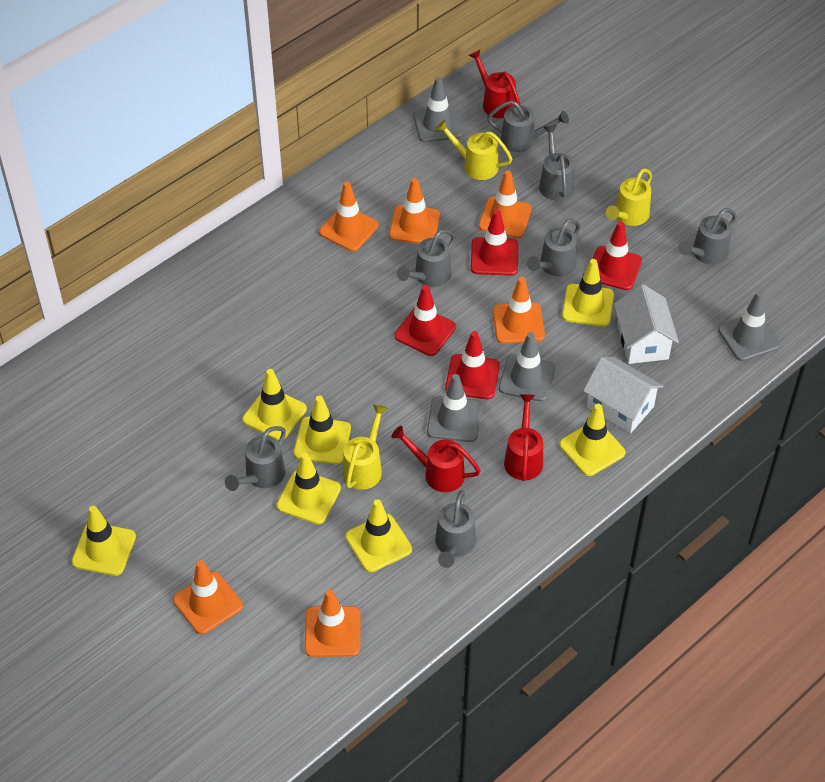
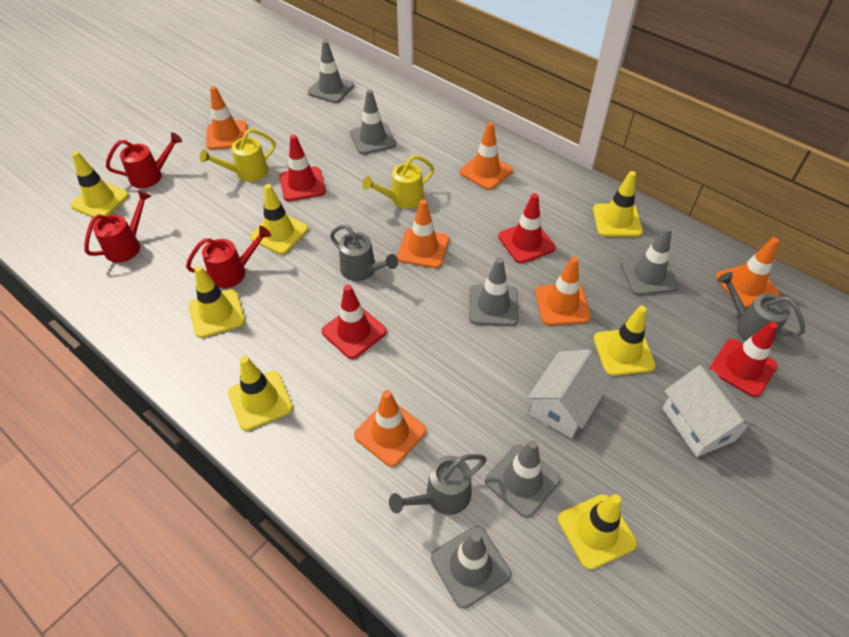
grey traffic cone: 4 -> 6
grey watering can: 7 -> 3
yellow watering can: 3 -> 2

